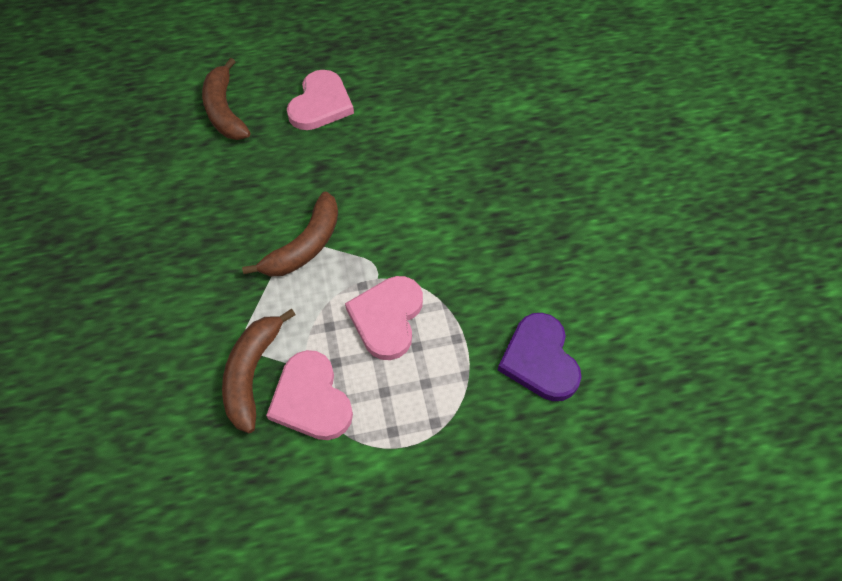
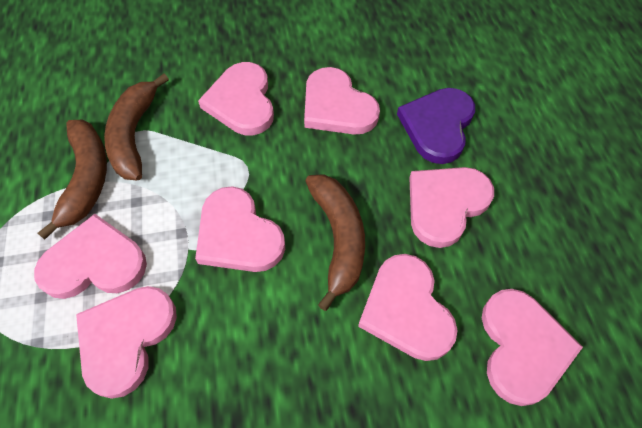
pink heart: 3 -> 8

